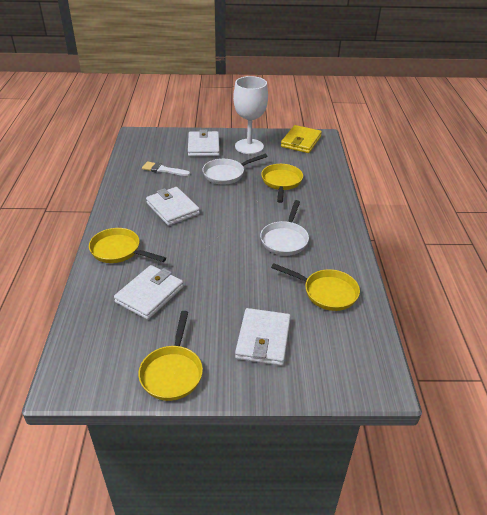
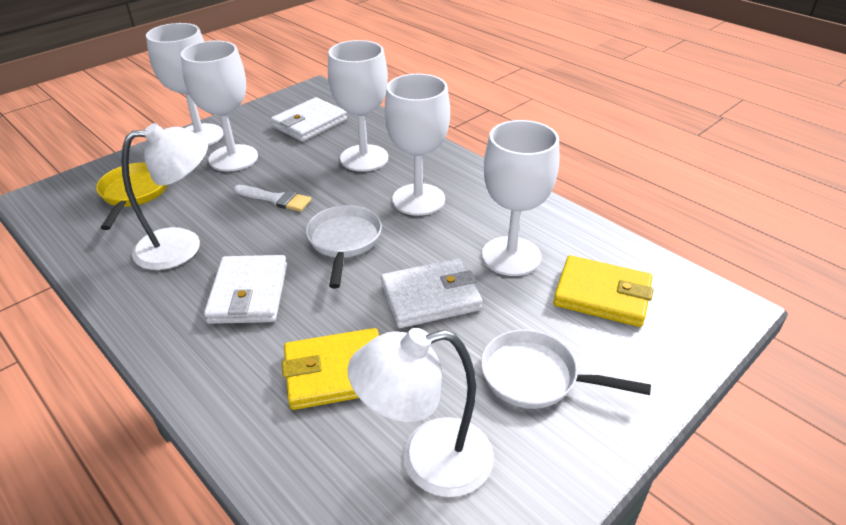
white goblet: 1 -> 5
white lamp: 0 -> 2
white wallet: 4 -> 3
yellow pan: 4 -> 1
yellow wallet: 1 -> 2

